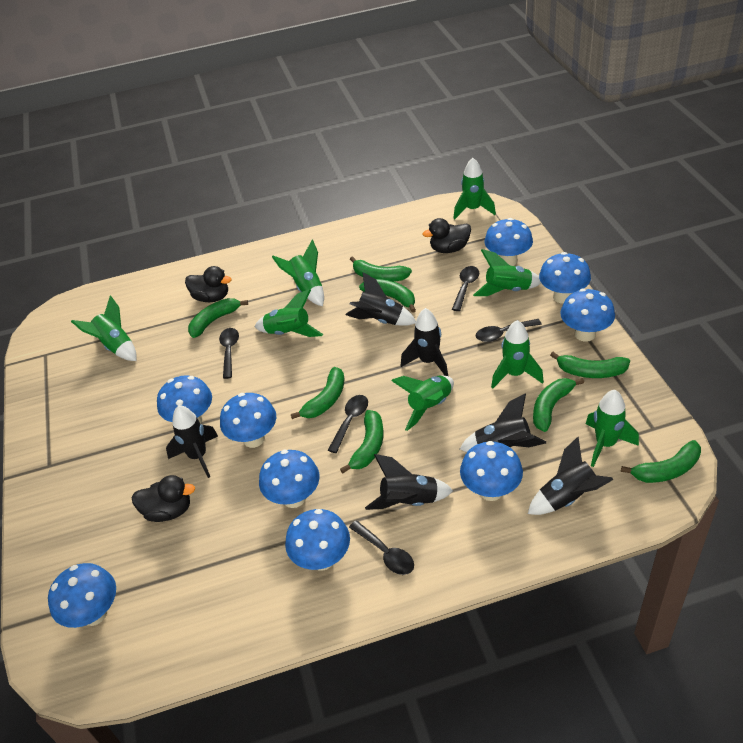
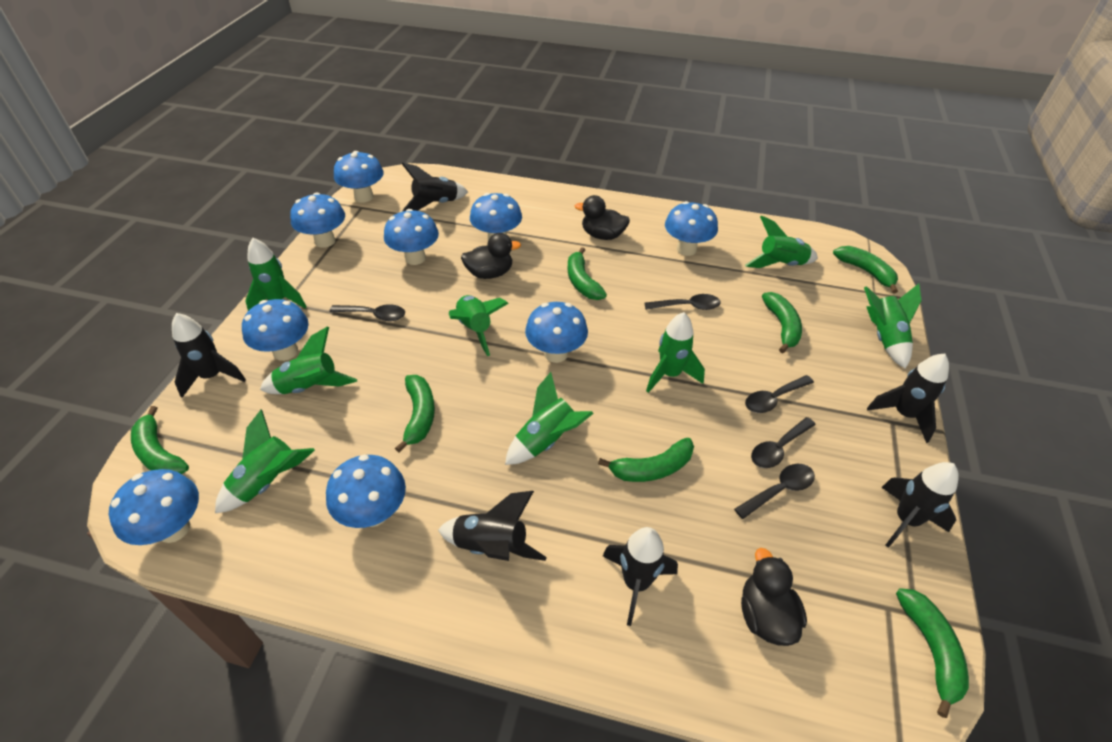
green banana: 8 -> 7

